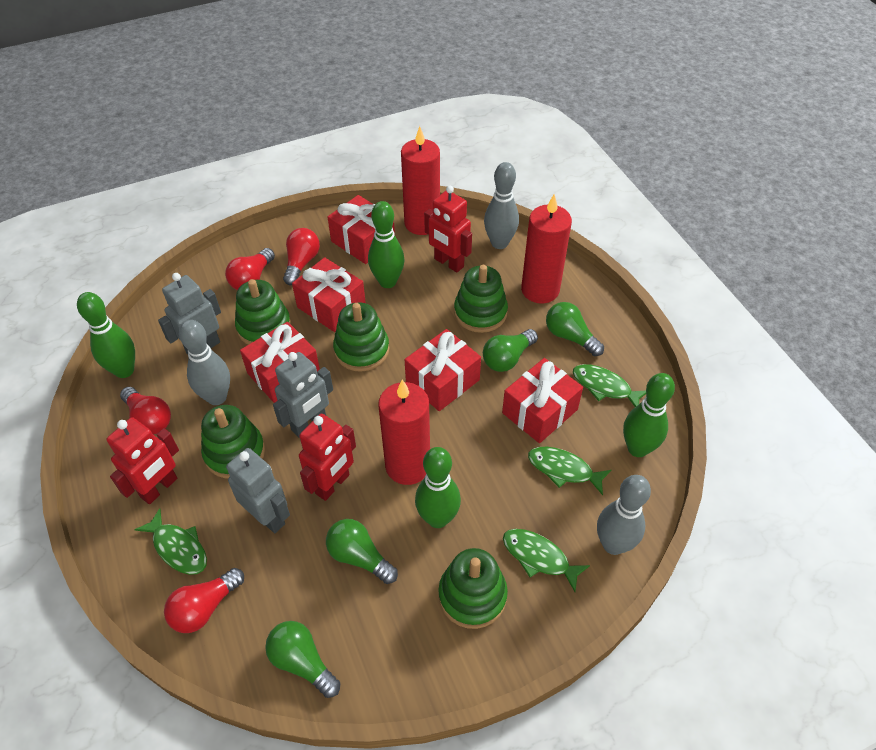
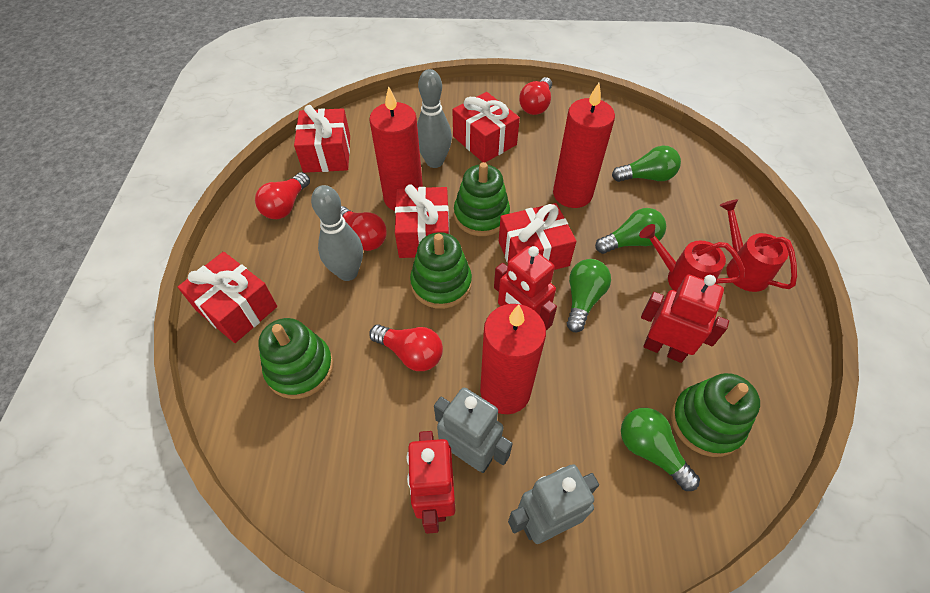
green bowling pin: 4 -> 0
green fish: 4 -> 0
green stacking toy: 5 -> 4
grey bowling pin: 3 -> 2
grey robot: 3 -> 2
red watering can: 0 -> 2

